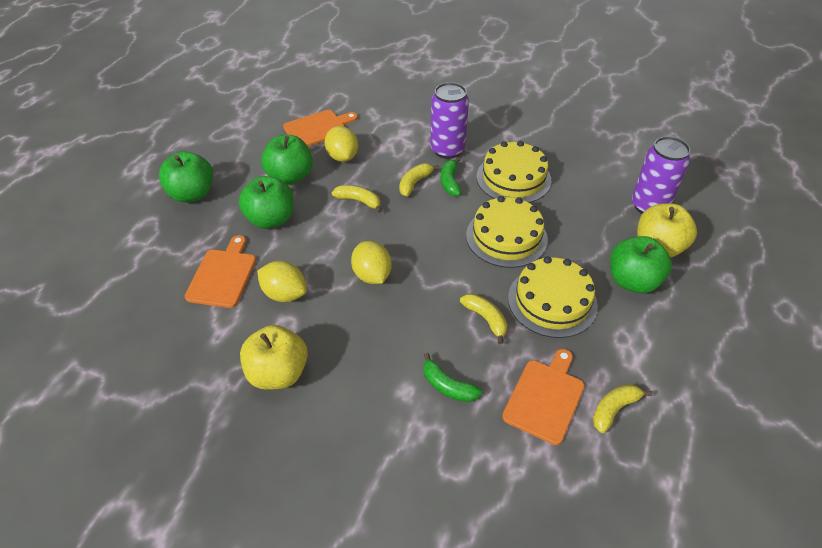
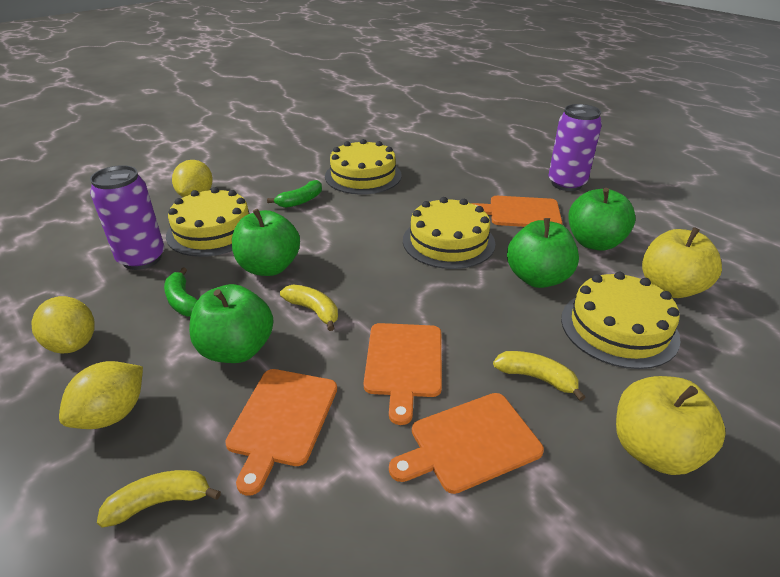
orange cutting board: 3 -> 4
yellow banana: 4 -> 3
yellow cake: 3 -> 4

